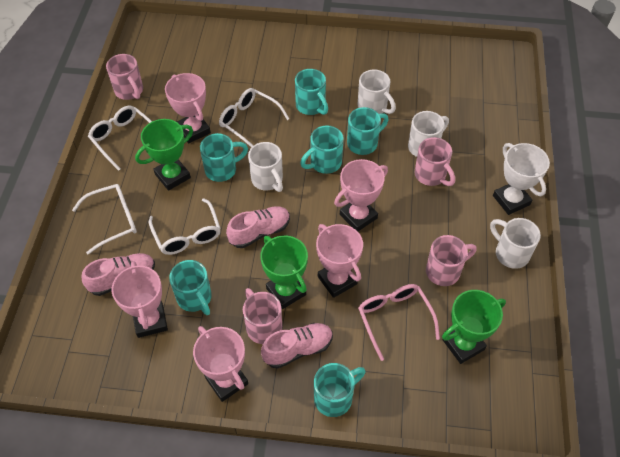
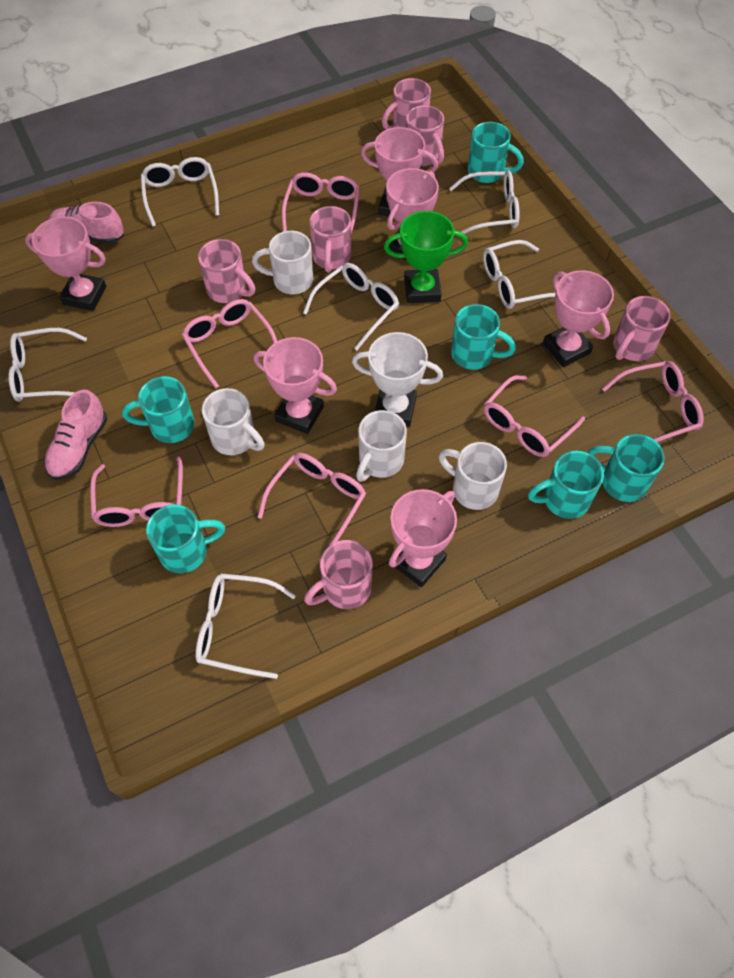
green trophy: 3 -> 1
pink glasses: 1 -> 6
pink mug: 4 -> 6
pink shoe: 3 -> 2
pink trophy: 5 -> 6
white glasses: 4 -> 6

